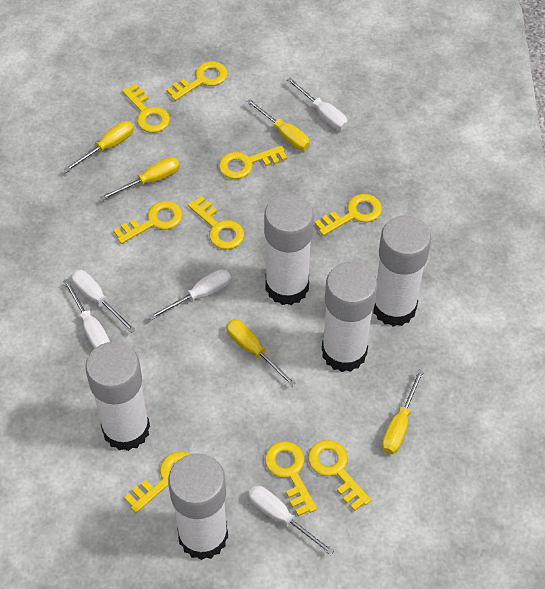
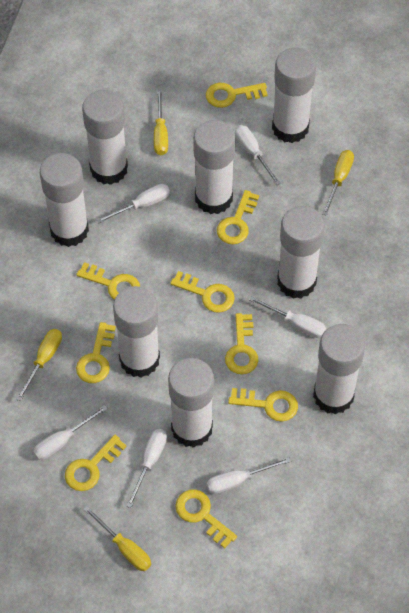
white glue stick: 5 -> 8
white screwdriver: 5 -> 6
yellow screwdriver: 5 -> 4

